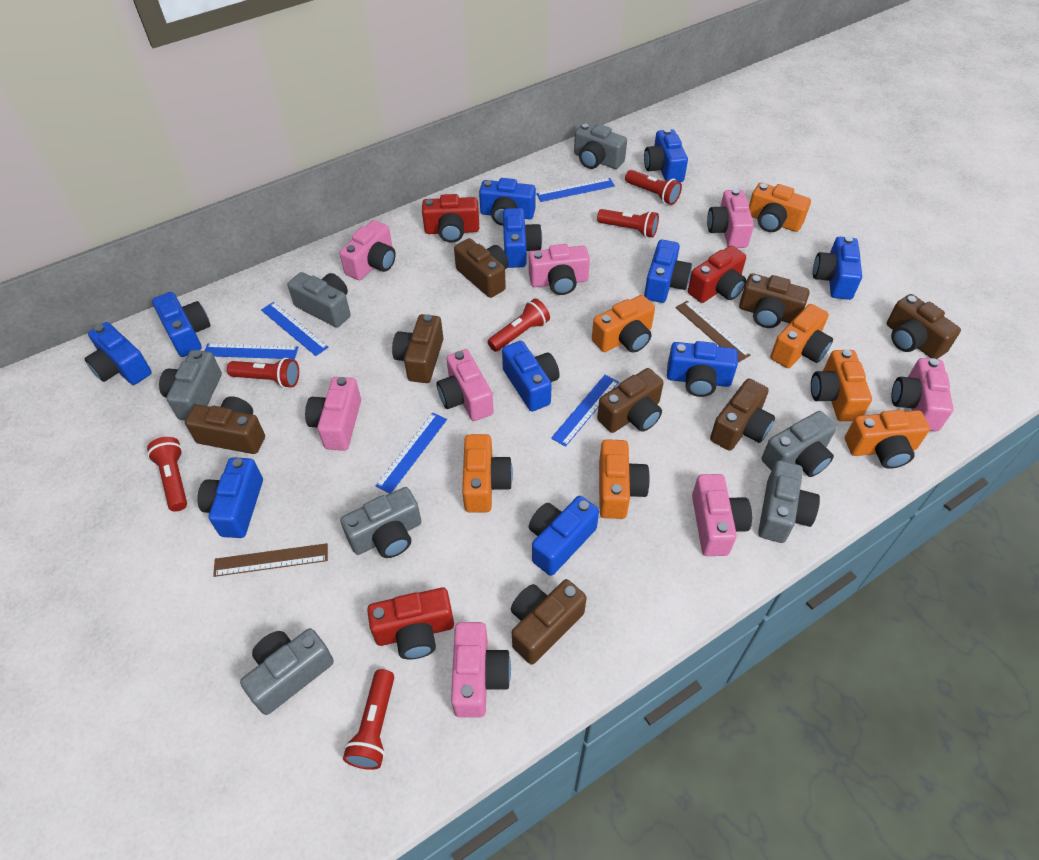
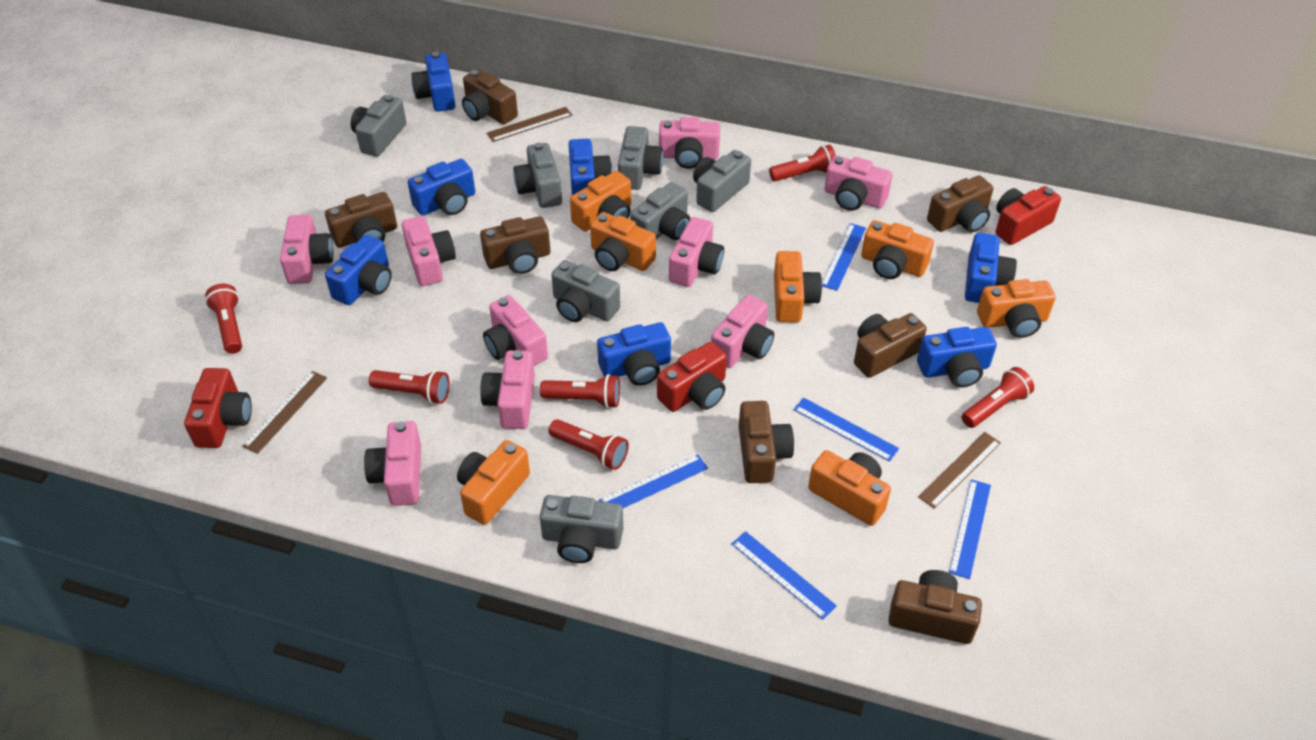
blue camera: 11 -> 7
brown camera: 8 -> 7
brown ruler: 2 -> 3
pink camera: 8 -> 9

